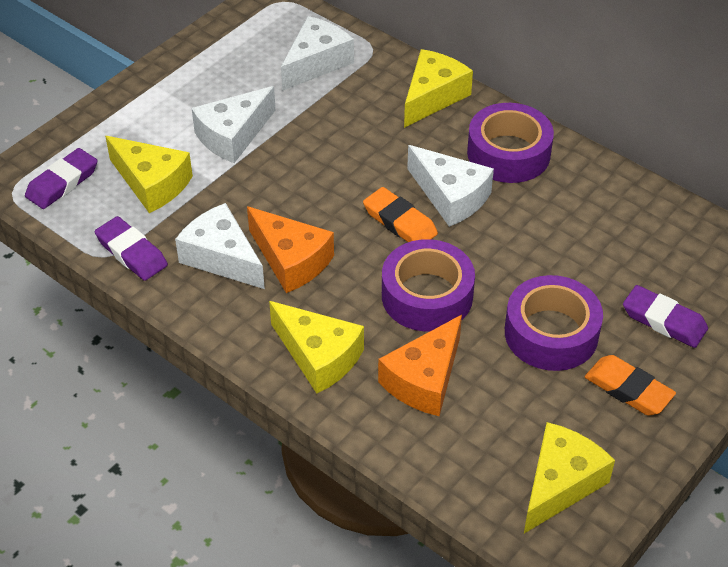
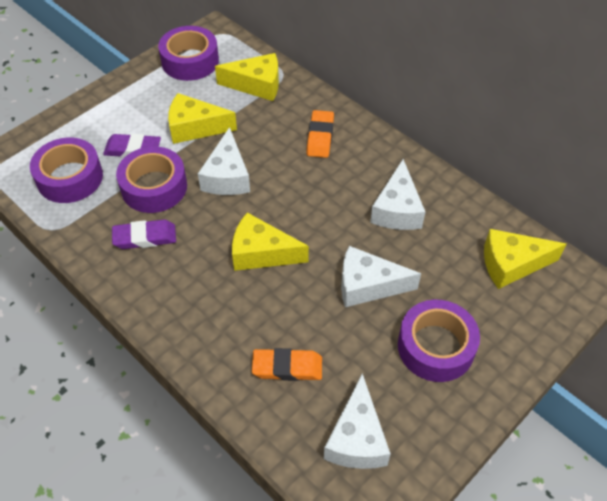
orange cheese: 2 -> 0
purple eraser: 3 -> 2
purple tape: 3 -> 4

